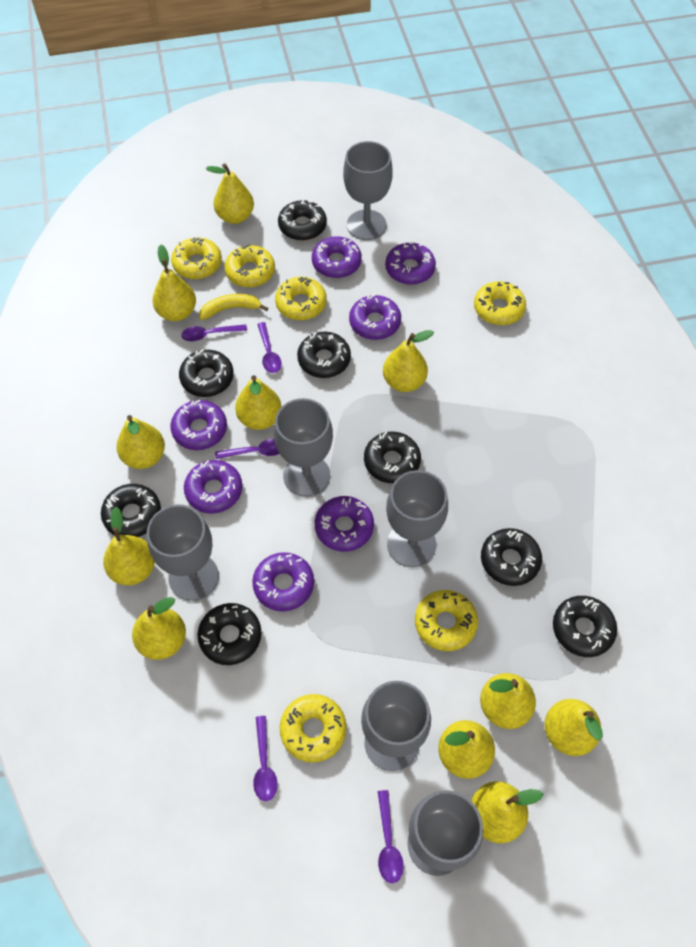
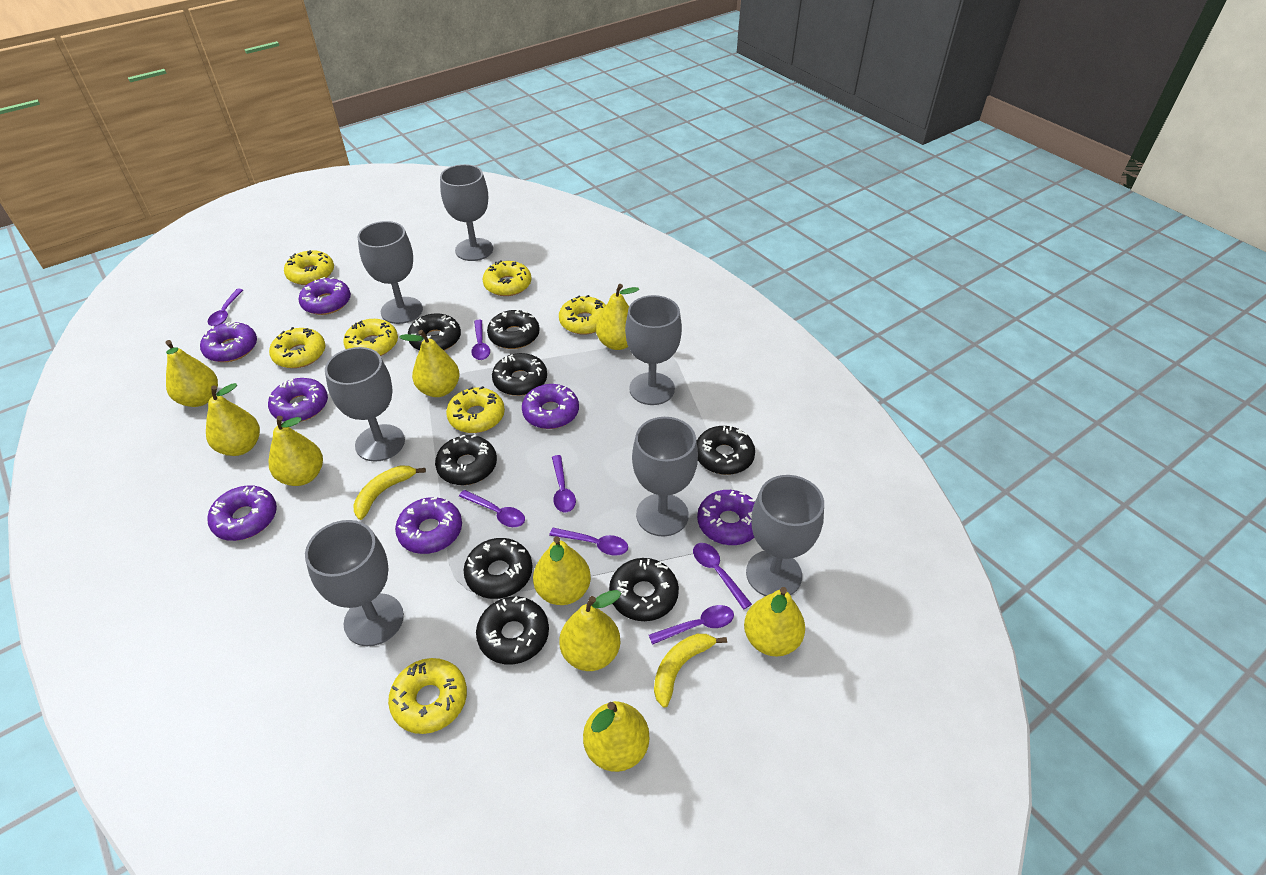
grey goblet: 6 -> 7
purple spoon: 5 -> 7
yellow banana: 1 -> 2
yellow donut: 6 -> 7
yellow pear: 11 -> 9

